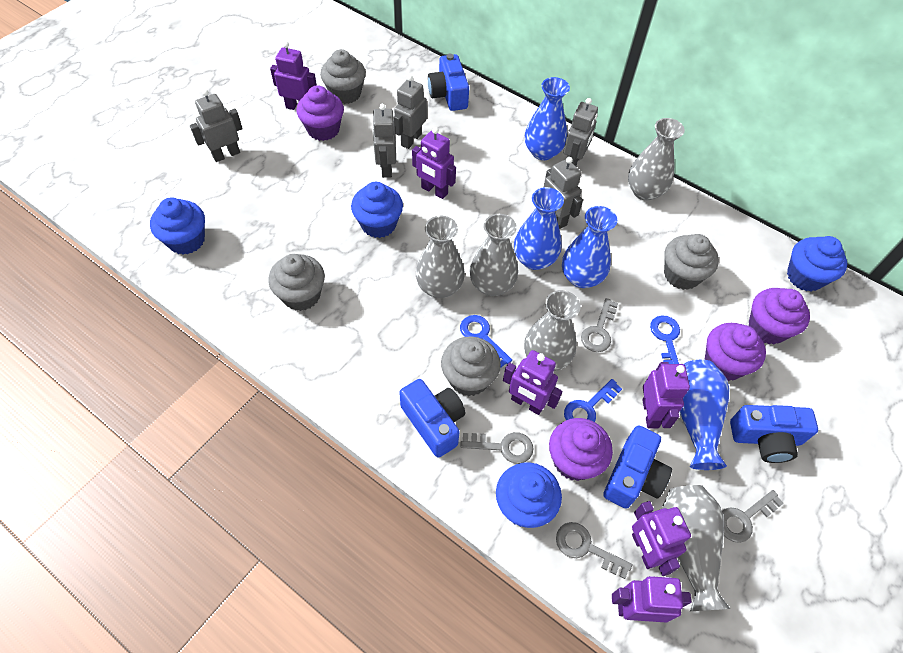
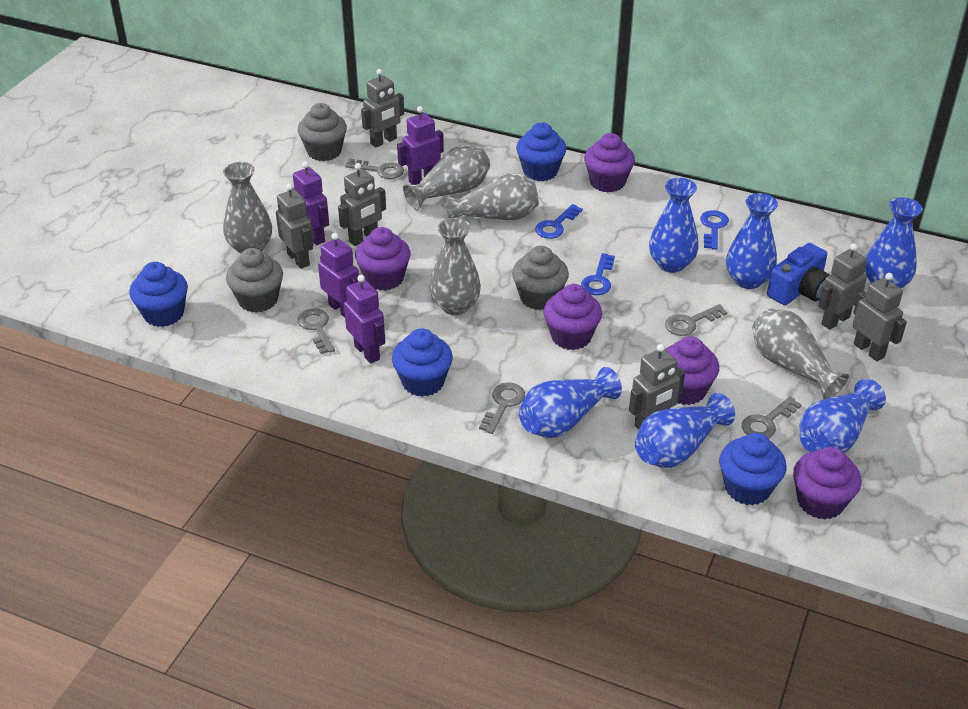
blue camera: 4 -> 1
blue vase: 4 -> 6
grey cupcake: 4 -> 3
grey key: 4 -> 5
grey robot: 5 -> 6
purple cupcake: 4 -> 5
purple robot: 6 -> 4

